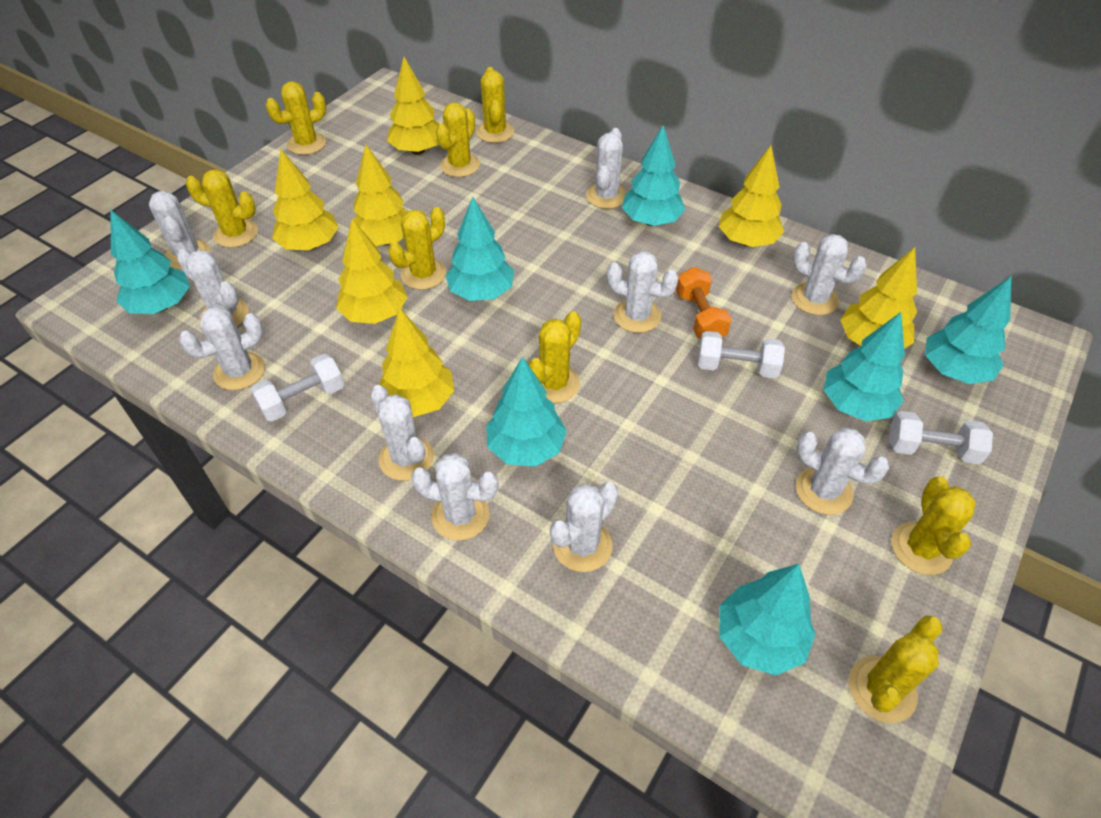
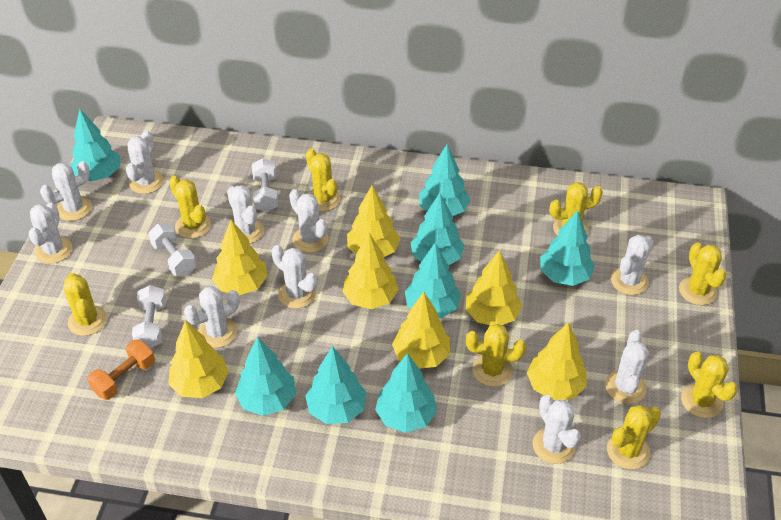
turquoise tree: 7 -> 8

